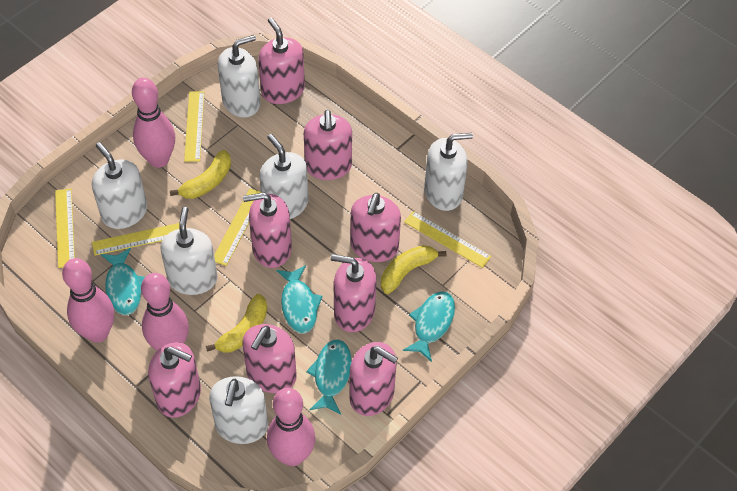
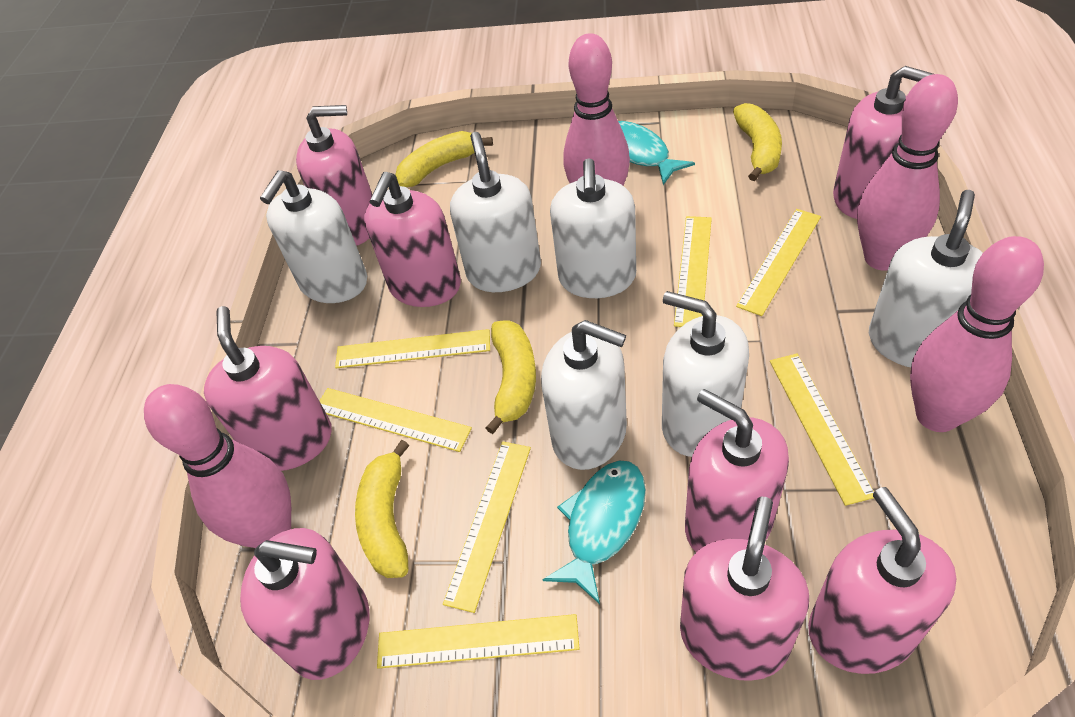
turquoise fish: 4 -> 2
yellow banana: 3 -> 4
yellow ruler: 5 -> 7

